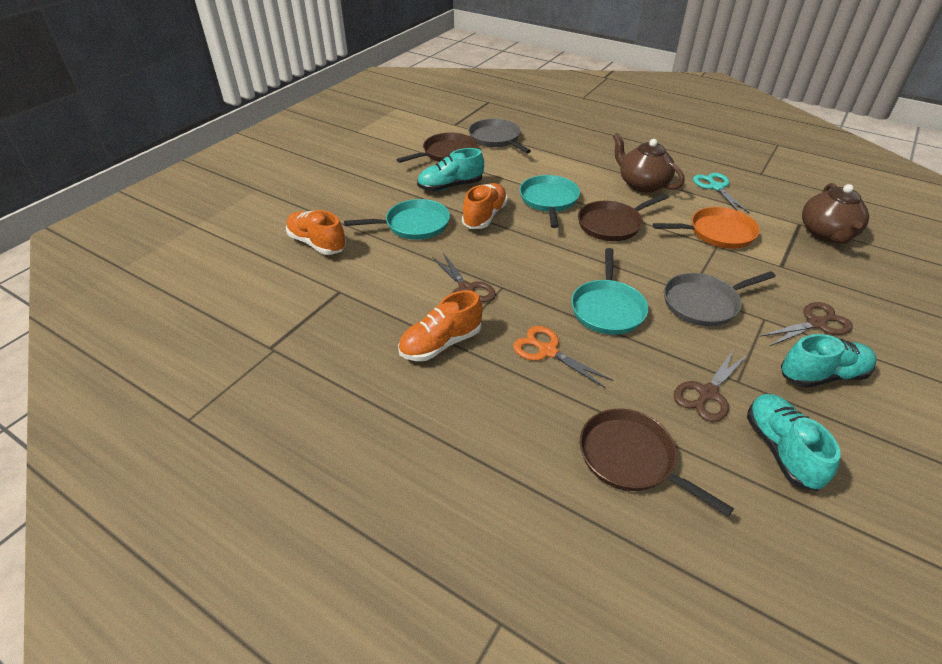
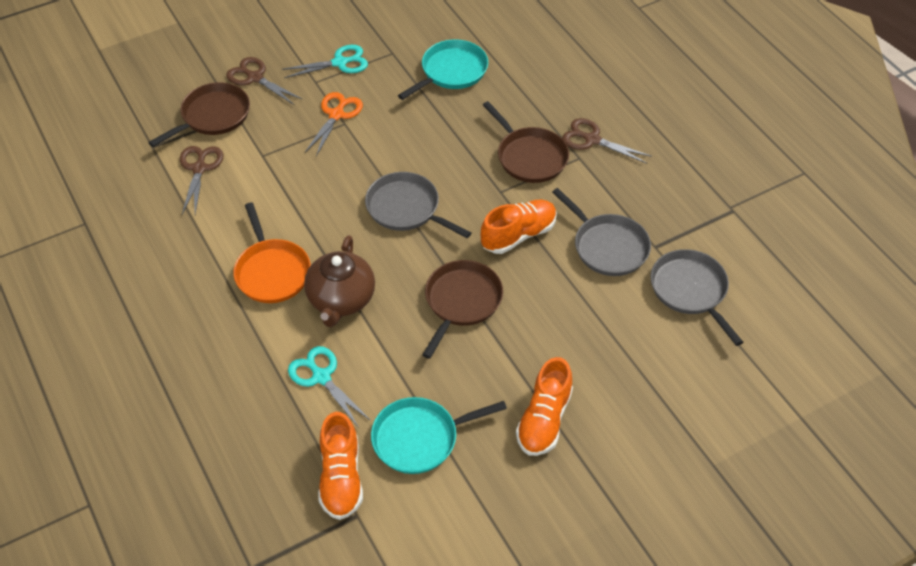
brown teapot: 2 -> 1
grey pan: 2 -> 3
turquoise pan: 3 -> 2
turquoise scissors: 1 -> 2
turquoise shoe: 3 -> 0

